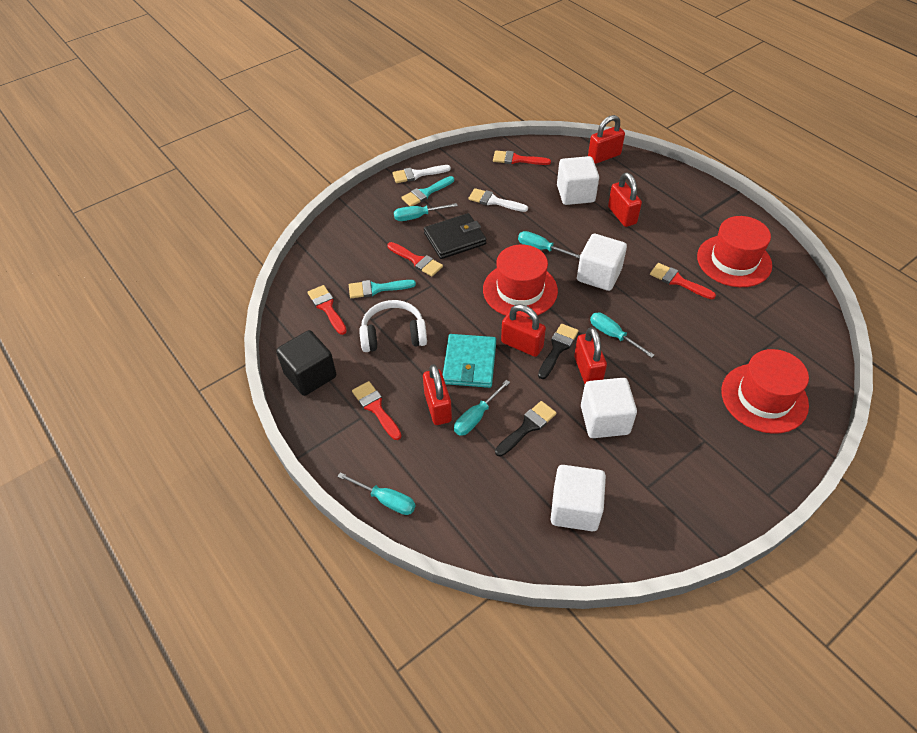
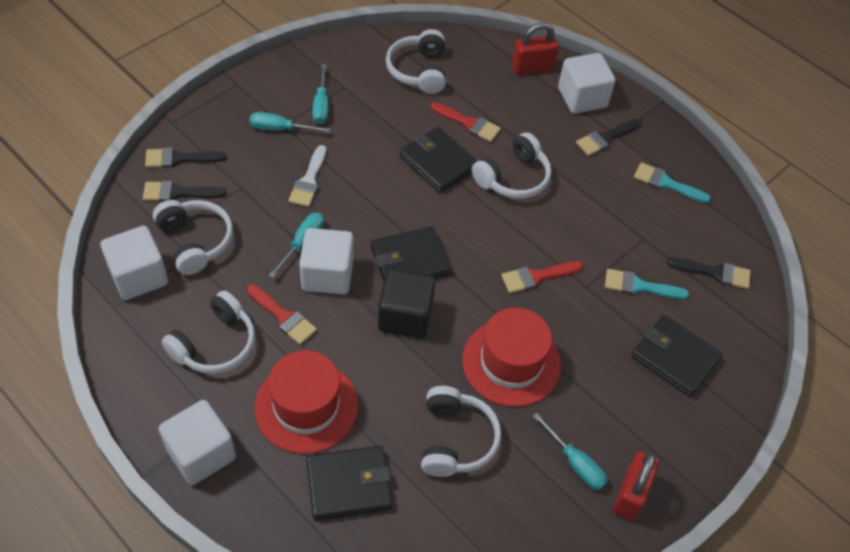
black brush: 2 -> 4
black wallet: 1 -> 4
red brush: 5 -> 3
red hat: 3 -> 2
red padlock: 5 -> 2
turquoise screwdriver: 5 -> 4
turquoise wallet: 1 -> 0
white brush: 2 -> 1
white headphones: 1 -> 5

